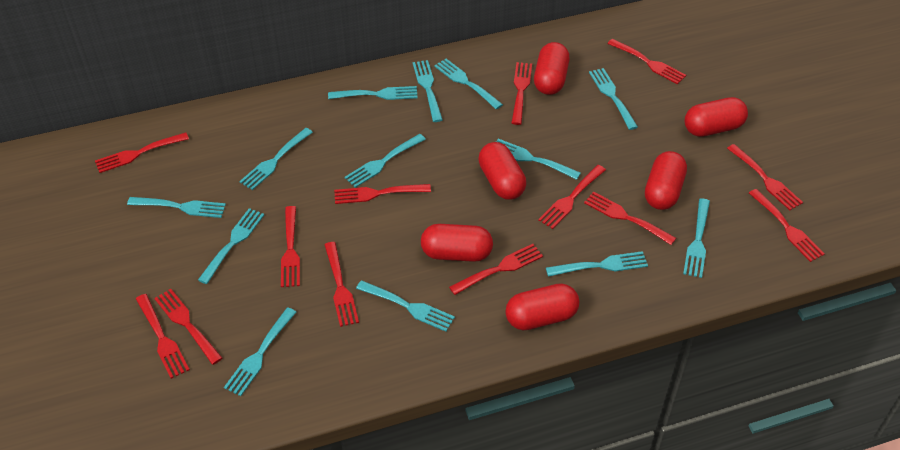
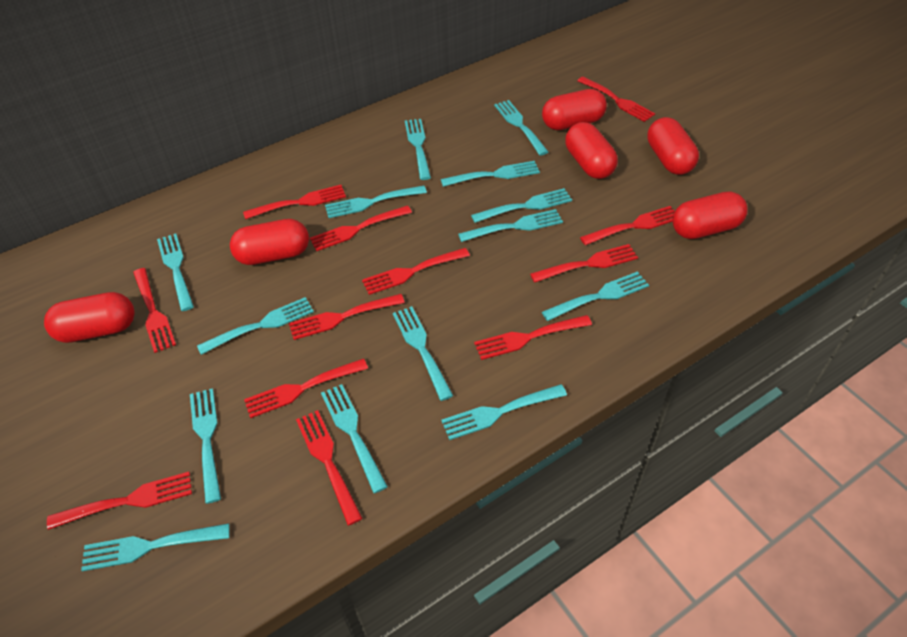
red fork: 13 -> 12
turquoise fork: 13 -> 14

